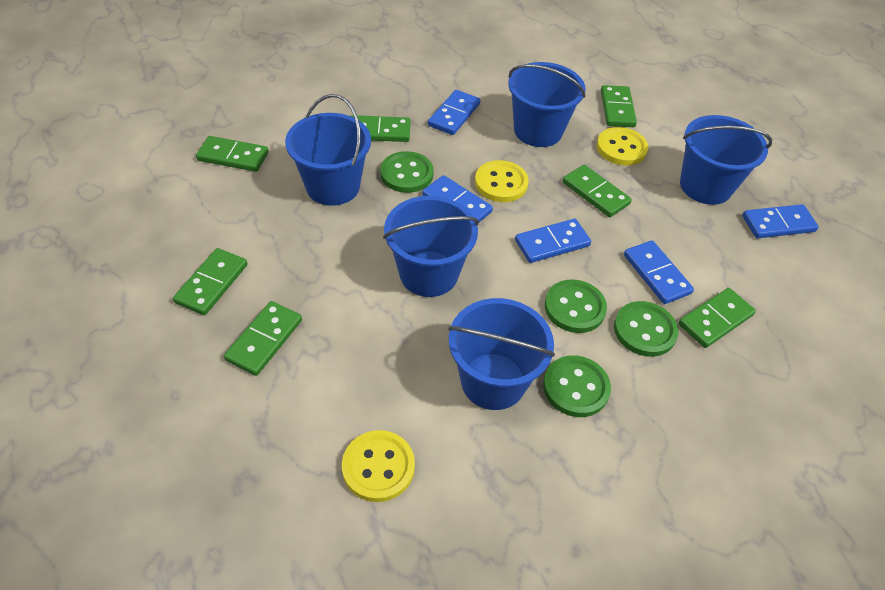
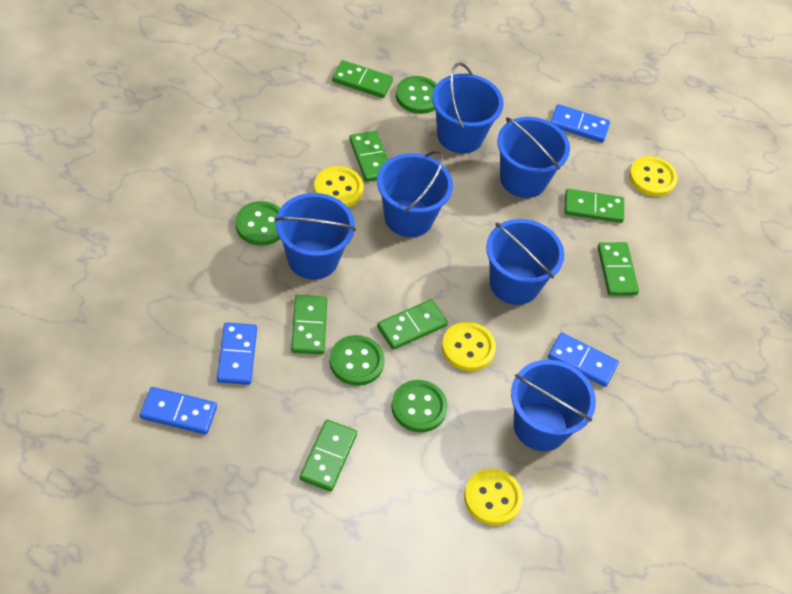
blue bucket: 5 -> 6
blue domino: 5 -> 4
yellow button: 3 -> 4

